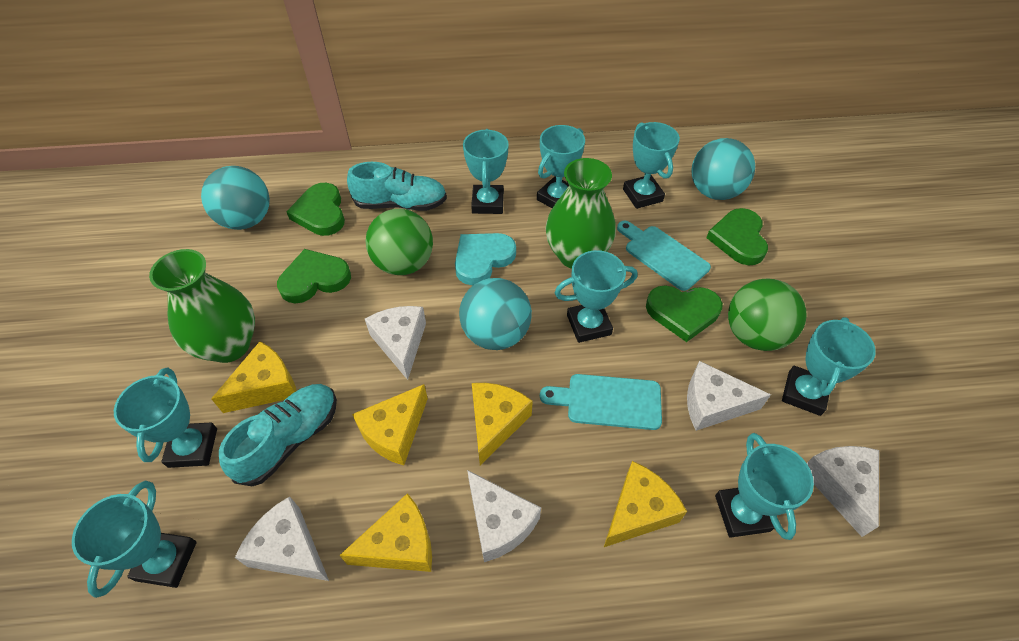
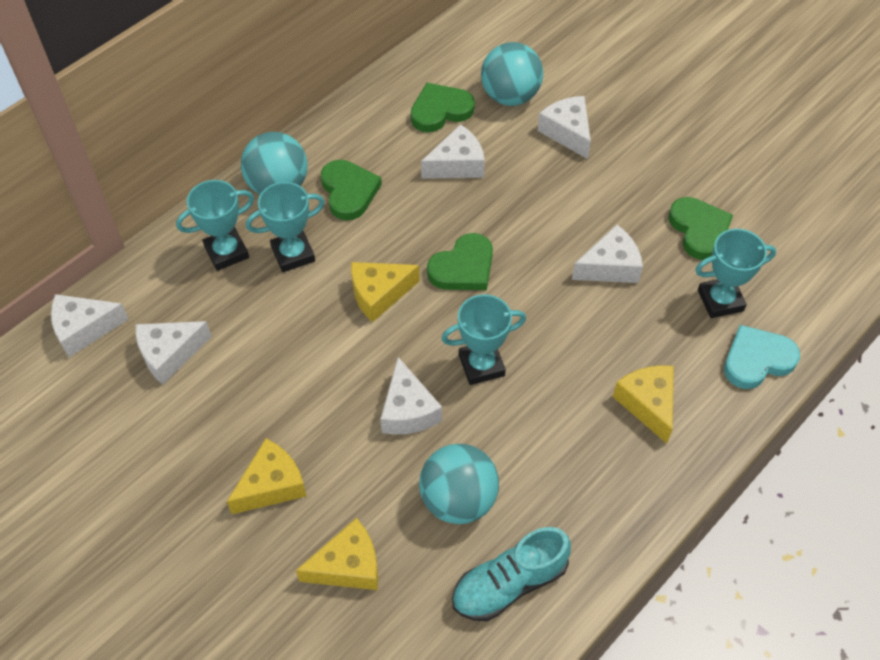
green ball: 2 -> 0
green vase: 2 -> 0
turquoise cutting board: 2 -> 0
turquoise shoe: 2 -> 1
turquoise trophy: 8 -> 4
white cheese: 5 -> 6
yellow cheese: 5 -> 4

